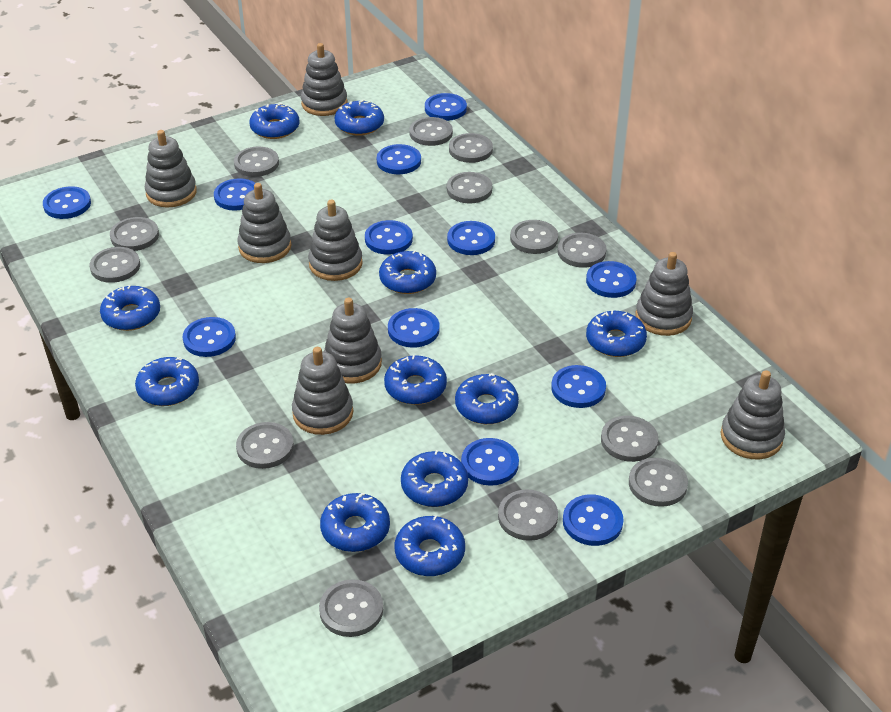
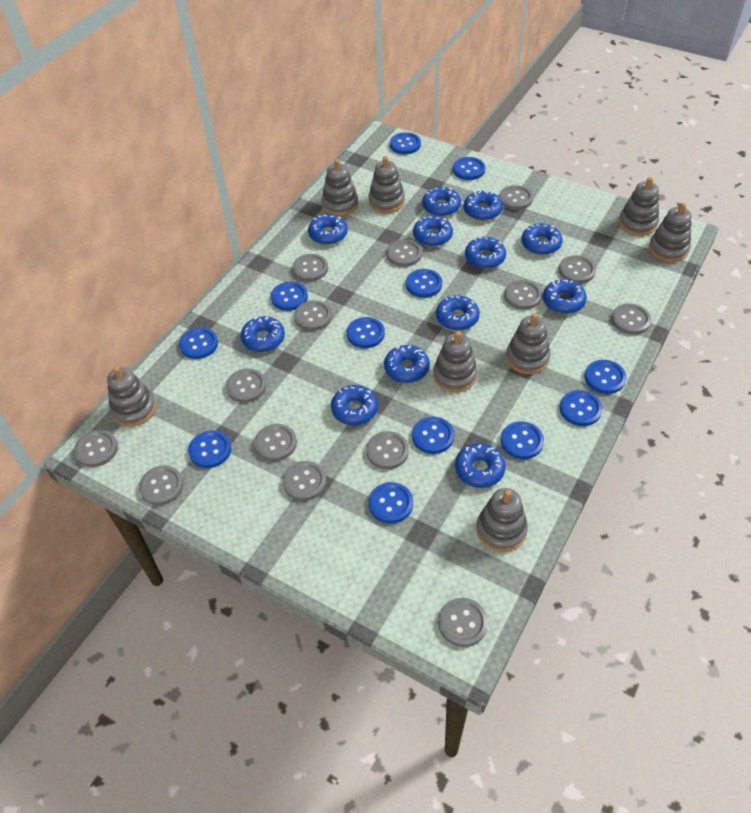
blue donut: 11 -> 12
grey button: 13 -> 14

